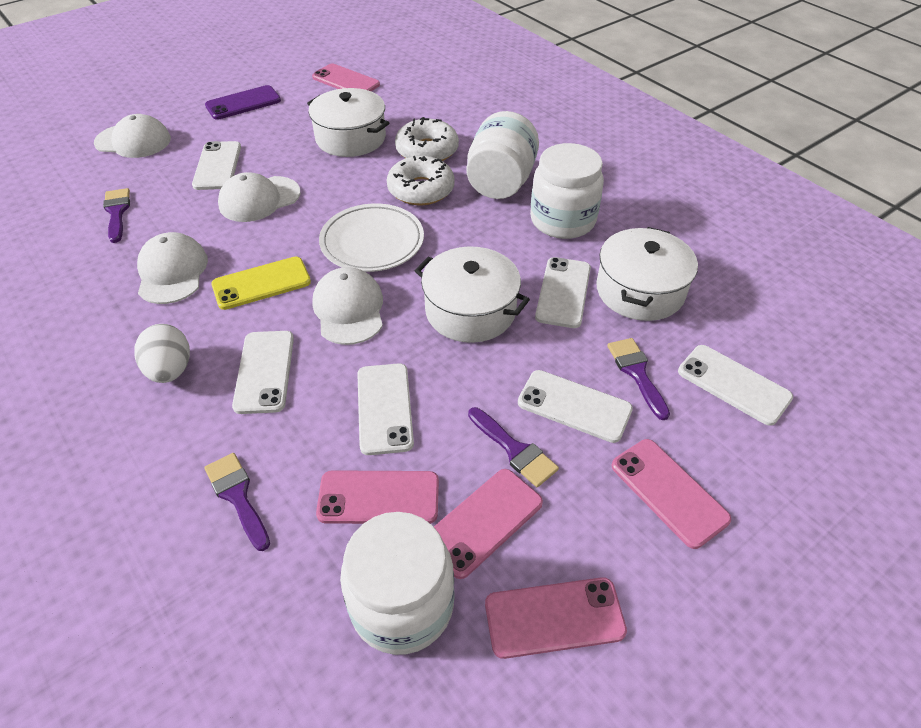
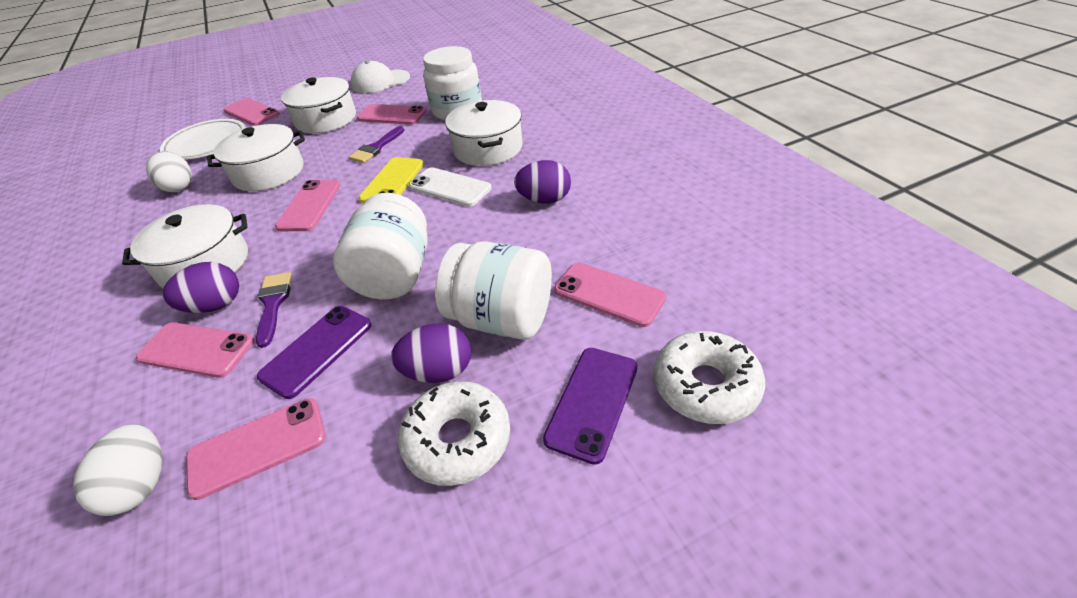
pink phone: 5 -> 6
purple brush: 4 -> 2
purple egg: 0 -> 3
purple phone: 1 -> 2
white cap: 4 -> 1
white egg: 1 -> 2
white phone: 6 -> 1
white pot: 3 -> 4

